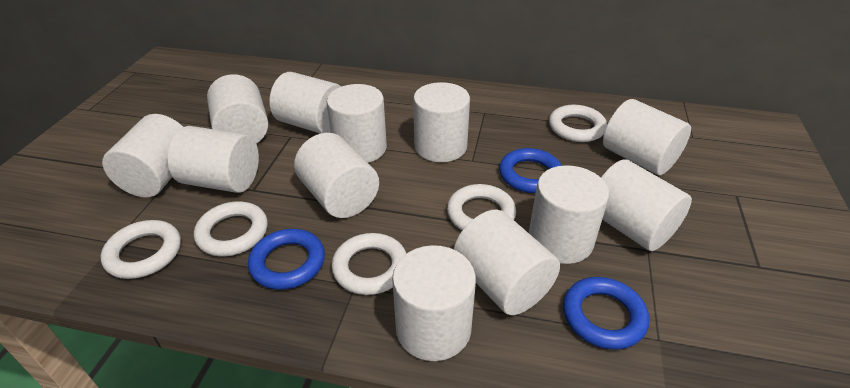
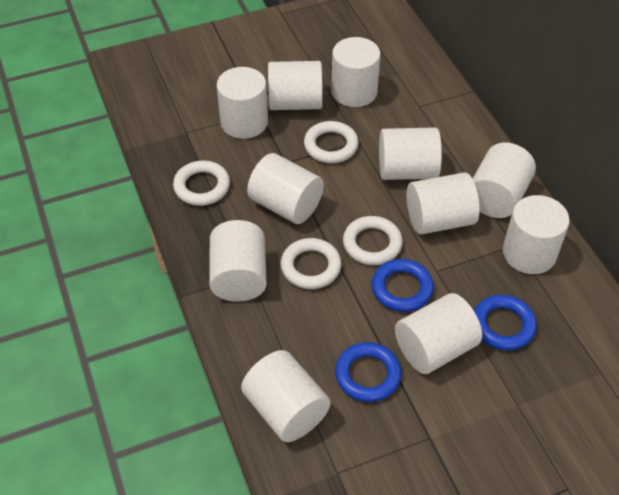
white cylinder: 12 -> 11
white ring: 5 -> 4

